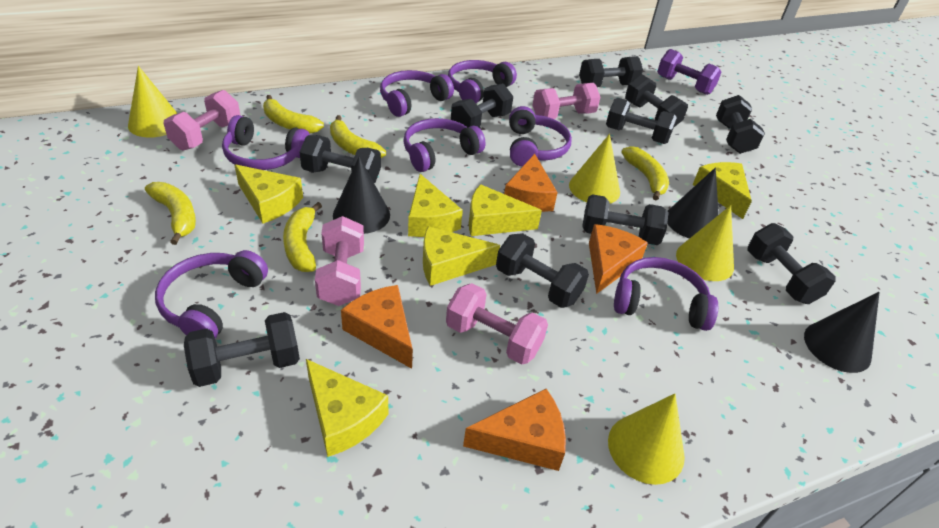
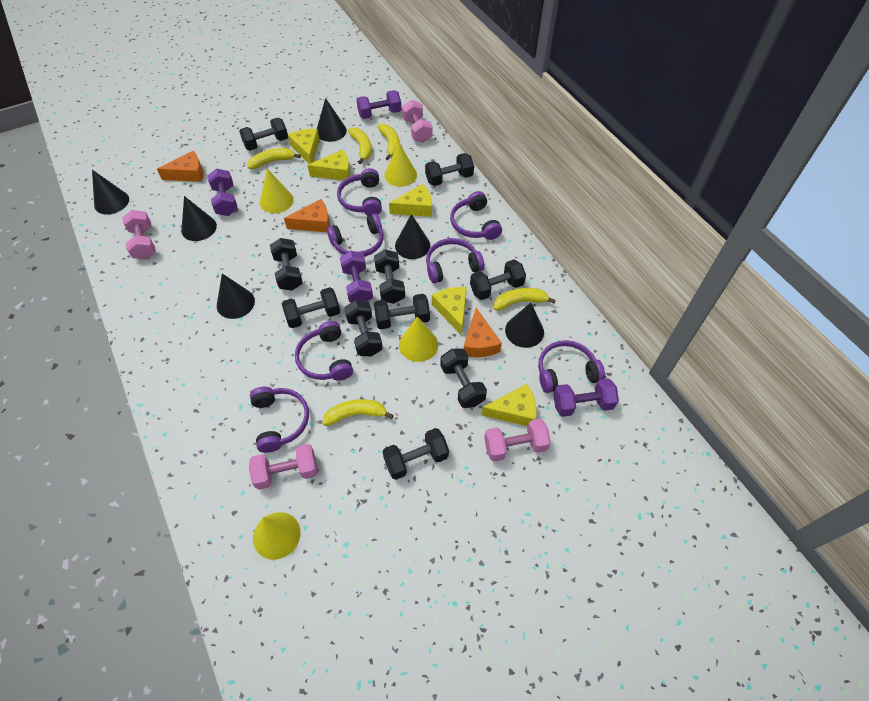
black cone: 3 -> 6
orange cheese: 4 -> 3
purple dumbbell: 1 -> 4
yellow cheese: 6 -> 5

